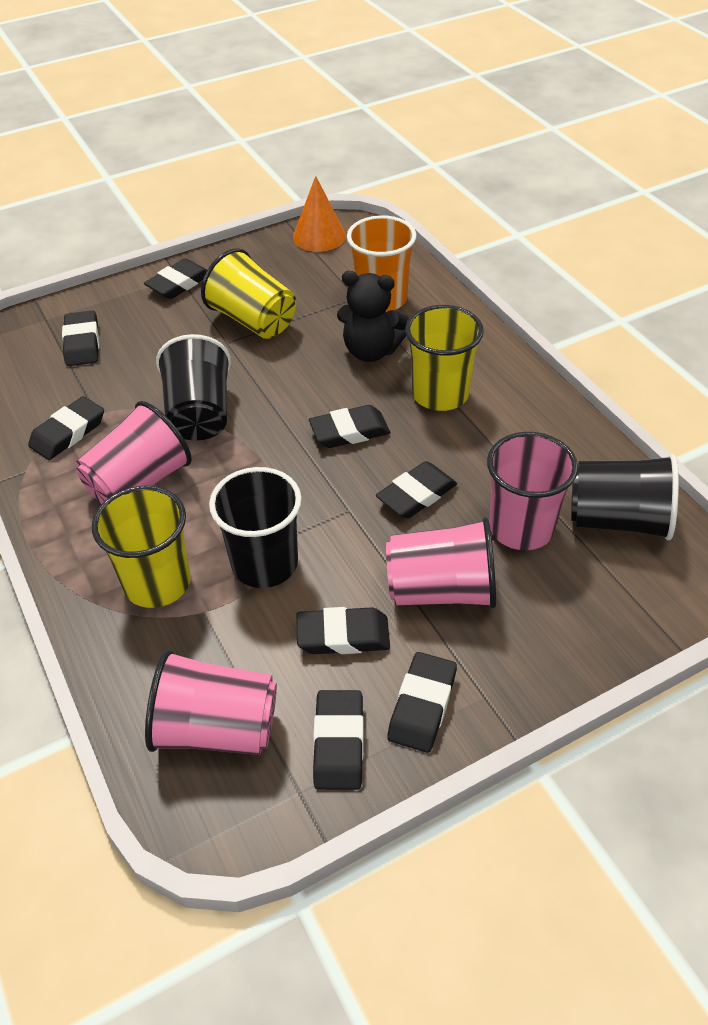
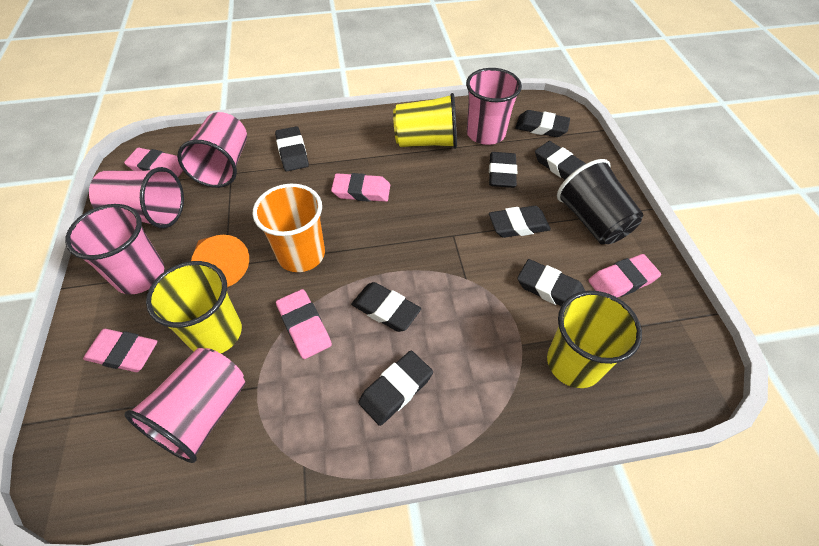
black cup: 3 -> 1
black teddy bear: 1 -> 0
pink cup: 4 -> 5
pink eraser: 0 -> 5

